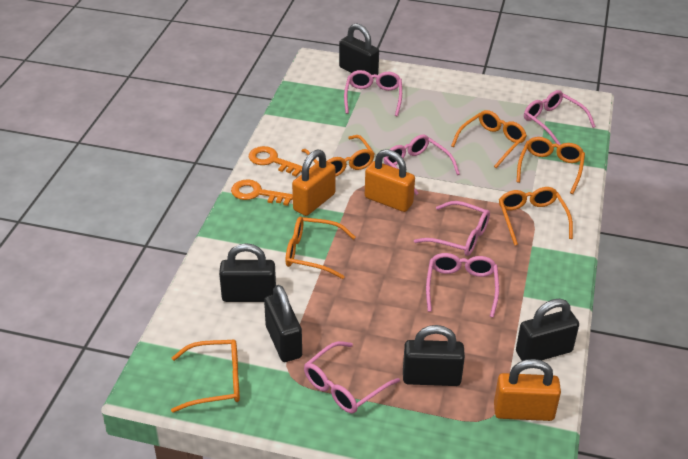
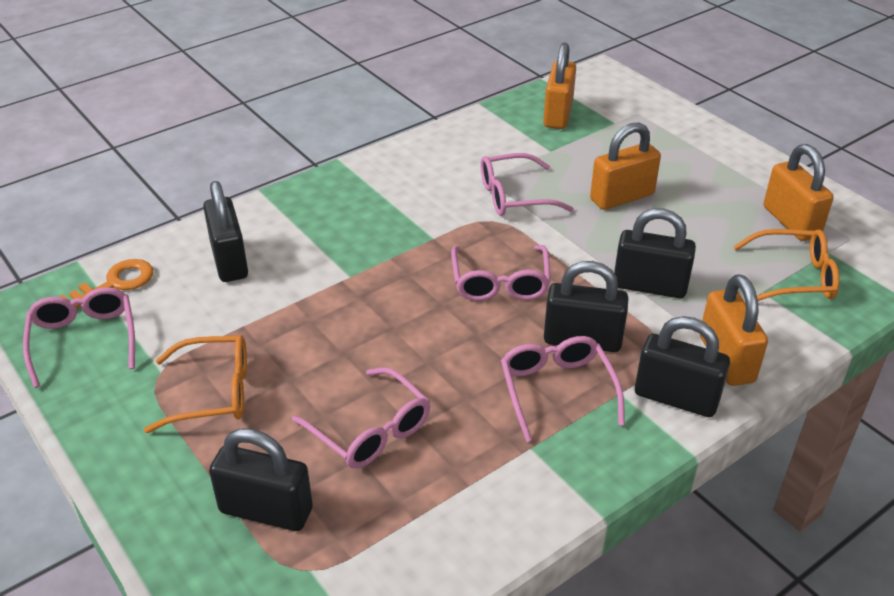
orange glasses: 6 -> 2
orange key: 2 -> 1
orange padlock: 3 -> 4
pink glasses: 6 -> 5

